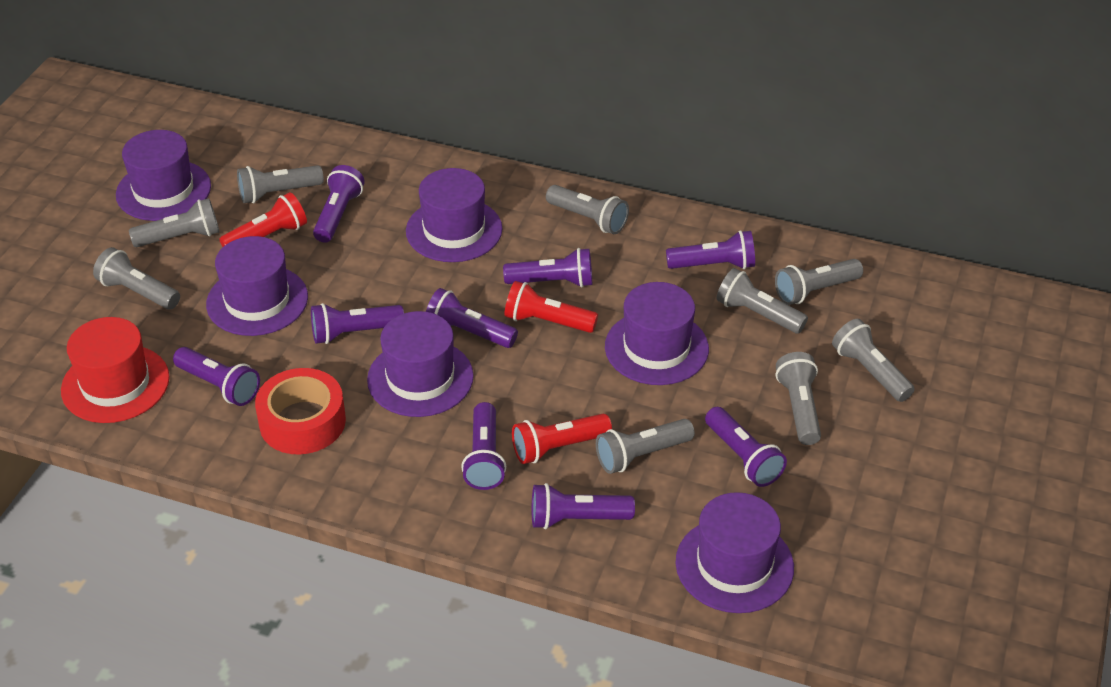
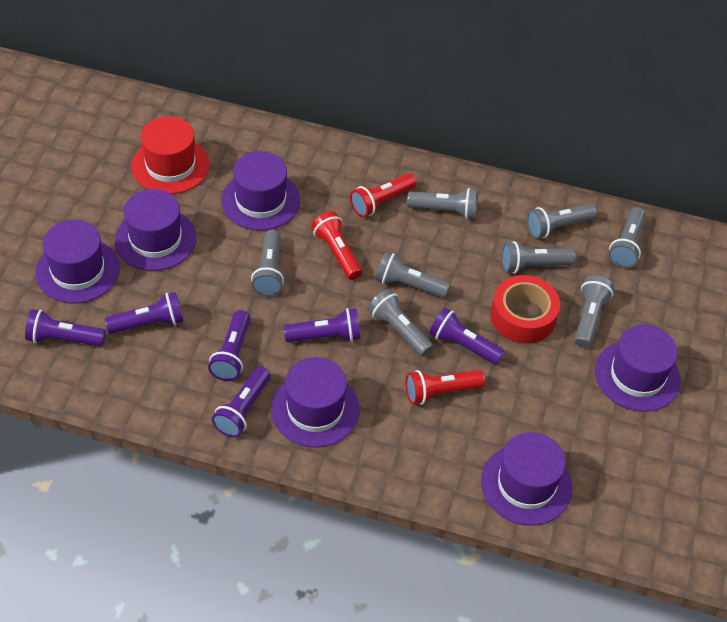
grey flashlight: 9 -> 8
purple flashlight: 9 -> 6

